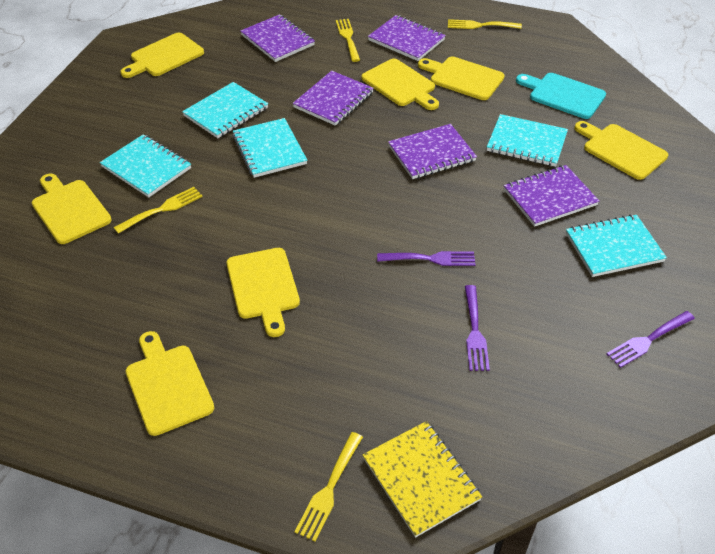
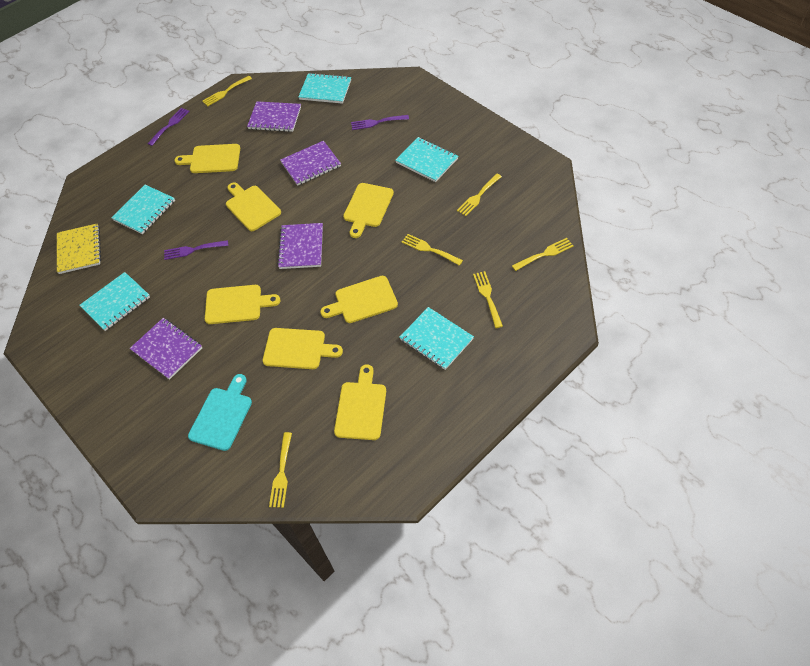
purple notebook: 5 -> 4
yellow fork: 4 -> 6

